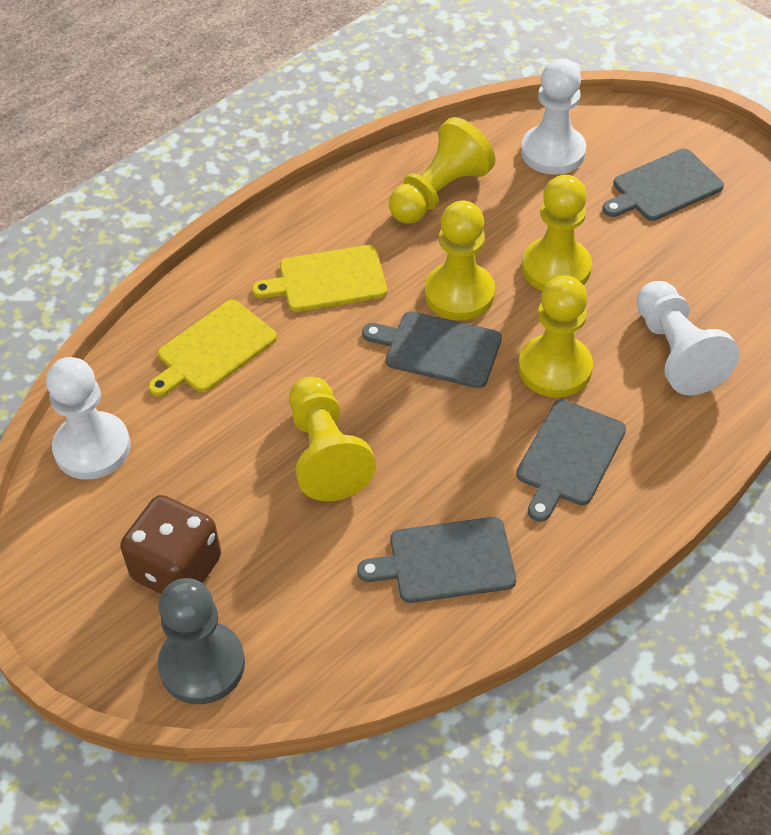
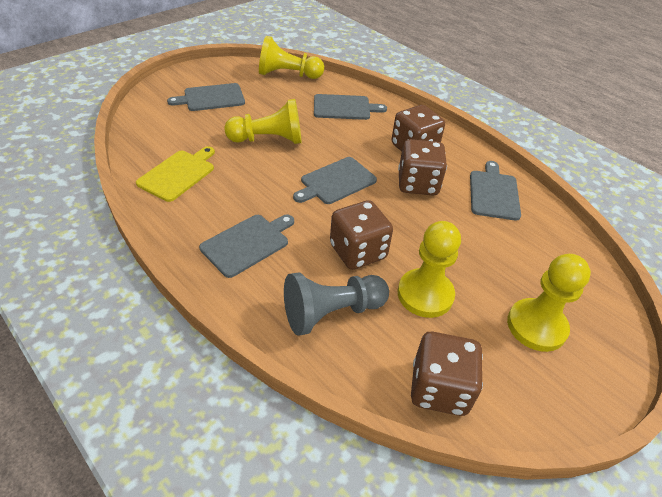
brown dice: 1 -> 4
grey cutting board: 4 -> 5
white pawn: 3 -> 0
yellow cutting board: 2 -> 1
yellow pawn: 5 -> 4

